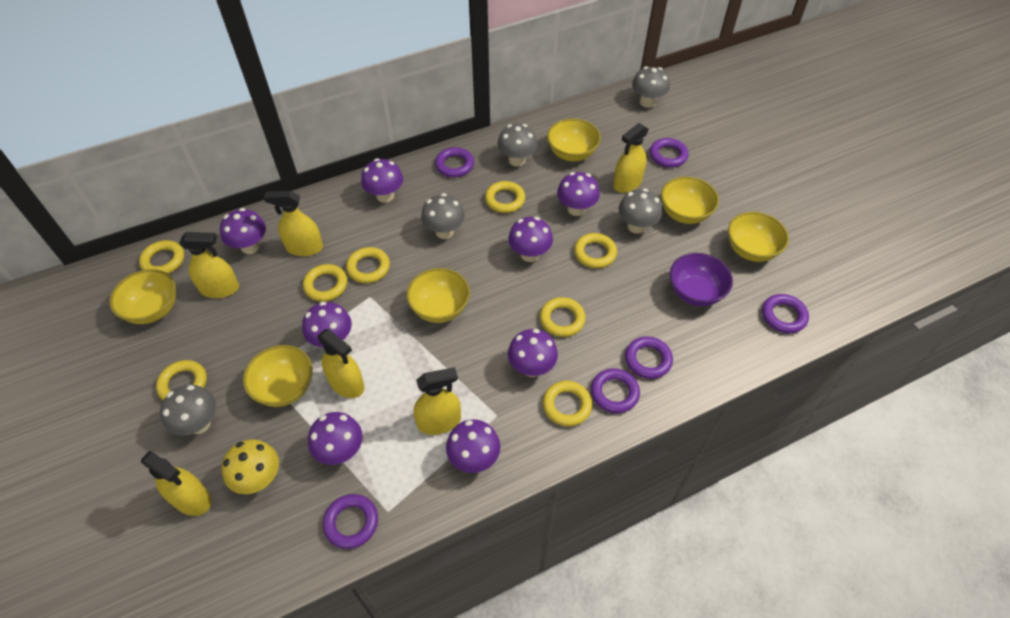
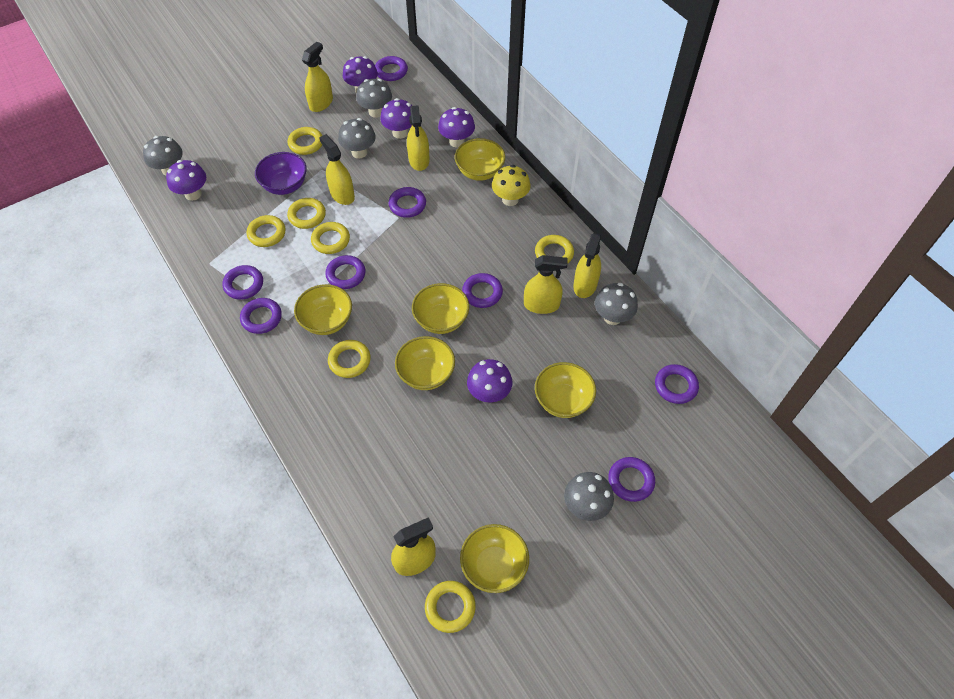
purple mushroom: 8 -> 5
purple ring: 6 -> 8
yellow ring: 8 -> 7

